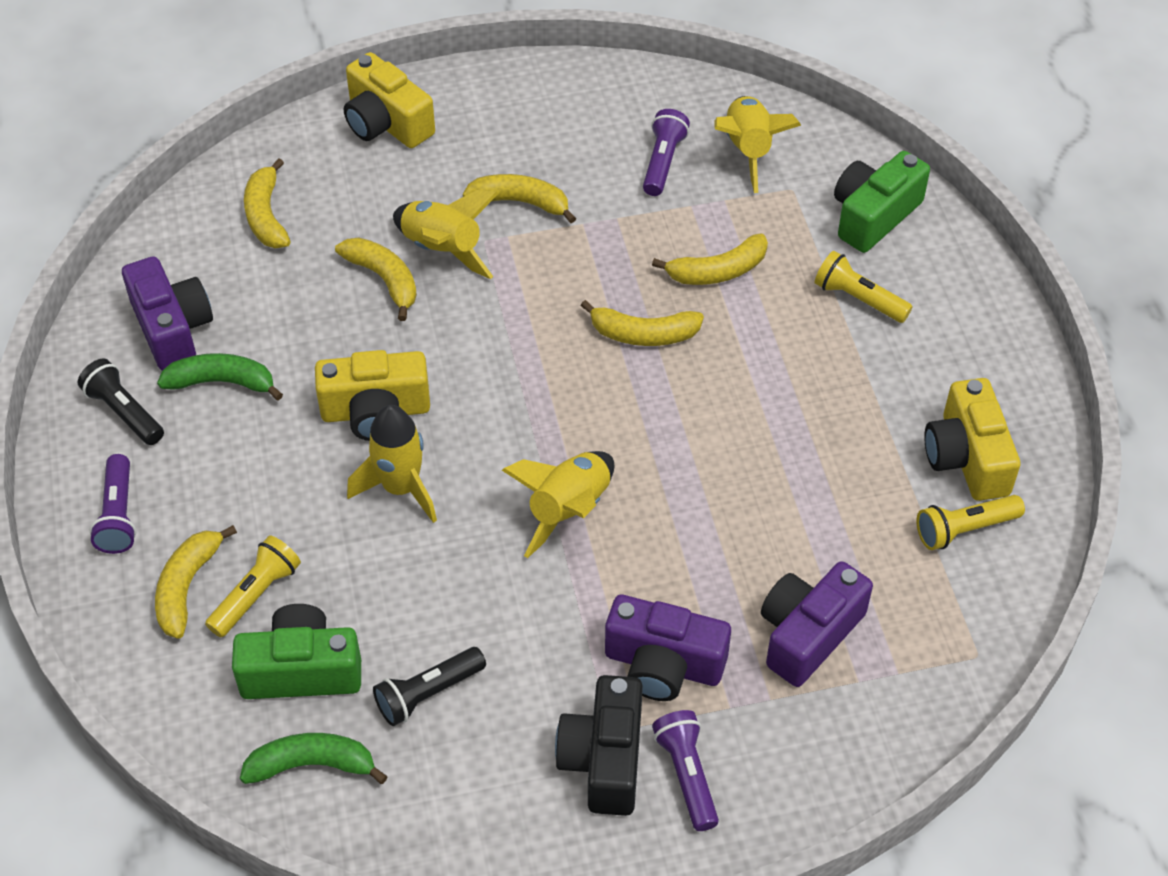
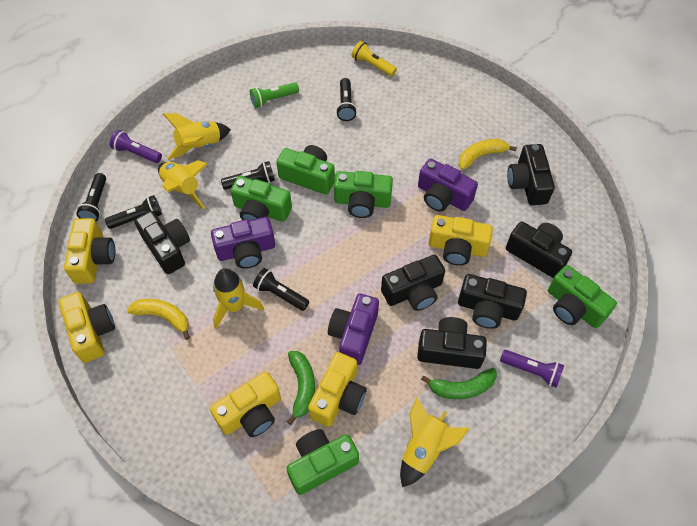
black camera: 1 -> 6
black flashlight: 2 -> 5
green camera: 2 -> 5
green flashlight: 0 -> 1
purple flashlight: 3 -> 2
yellow banana: 6 -> 2
yellow camera: 3 -> 5
yellow flashlight: 3 -> 1

